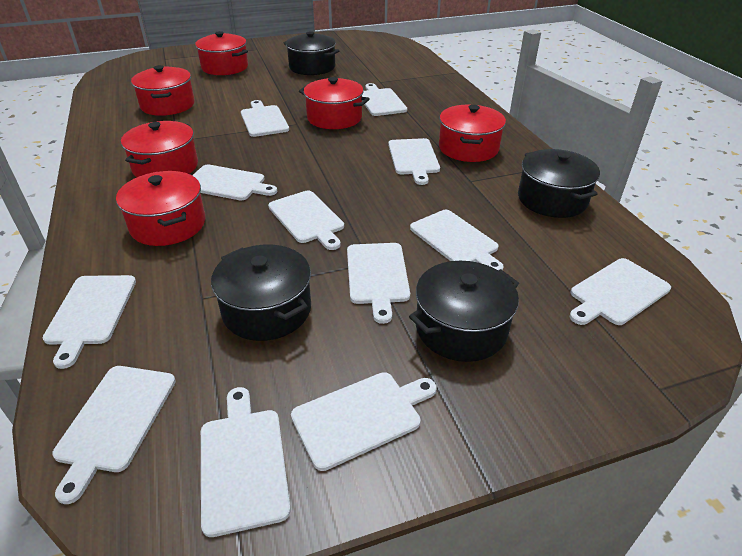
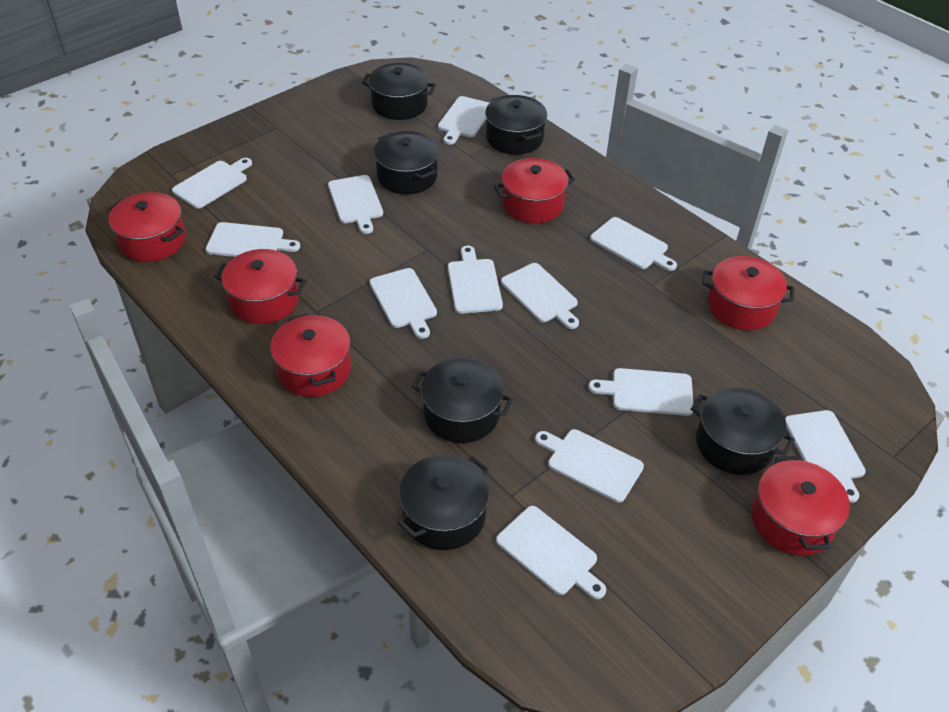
black pot: 4 -> 6

